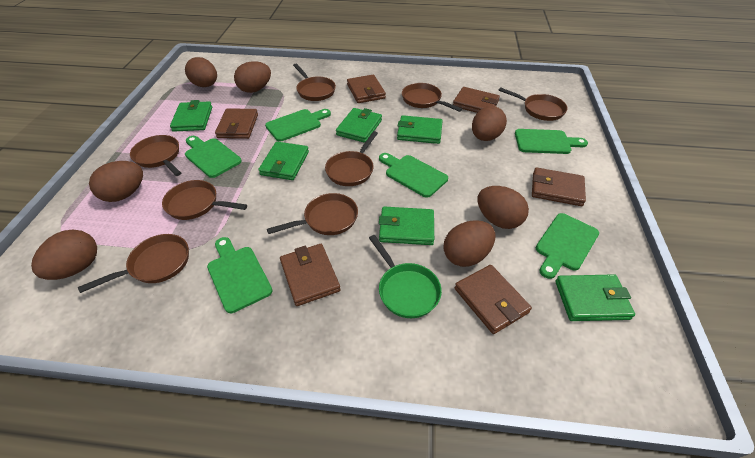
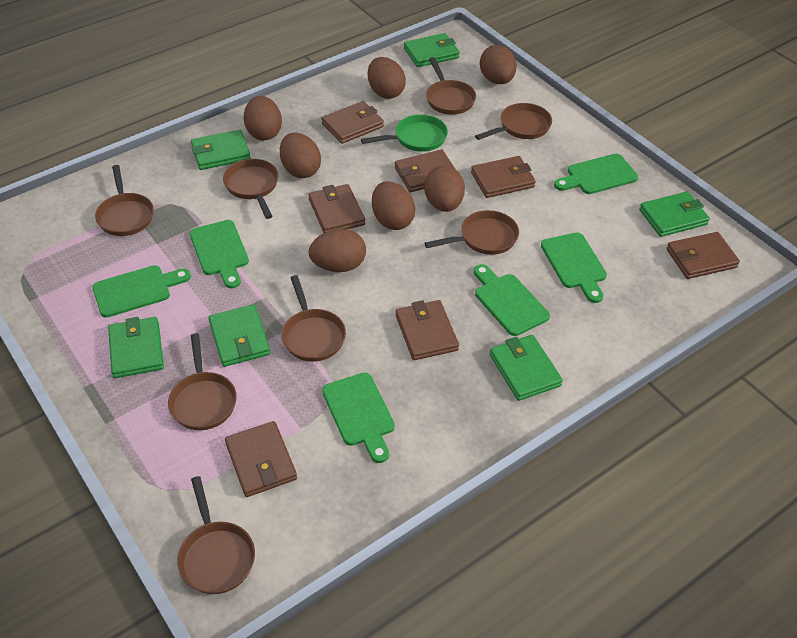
brown wallet: 6 -> 7

